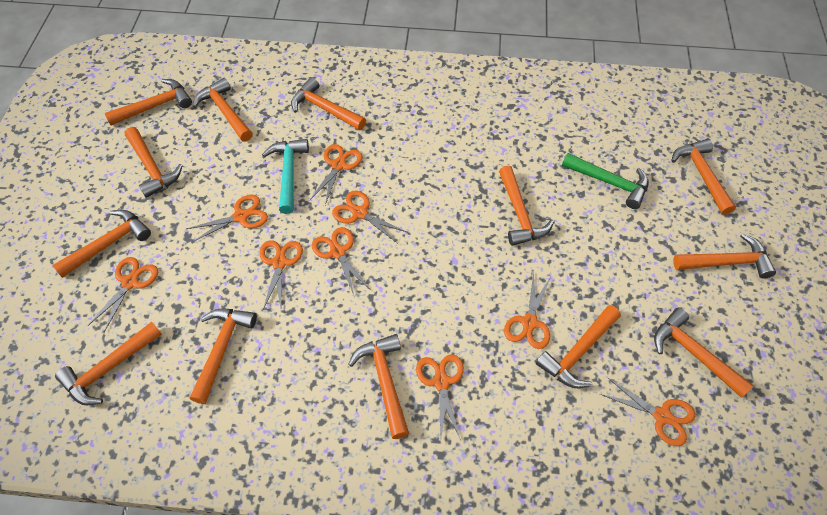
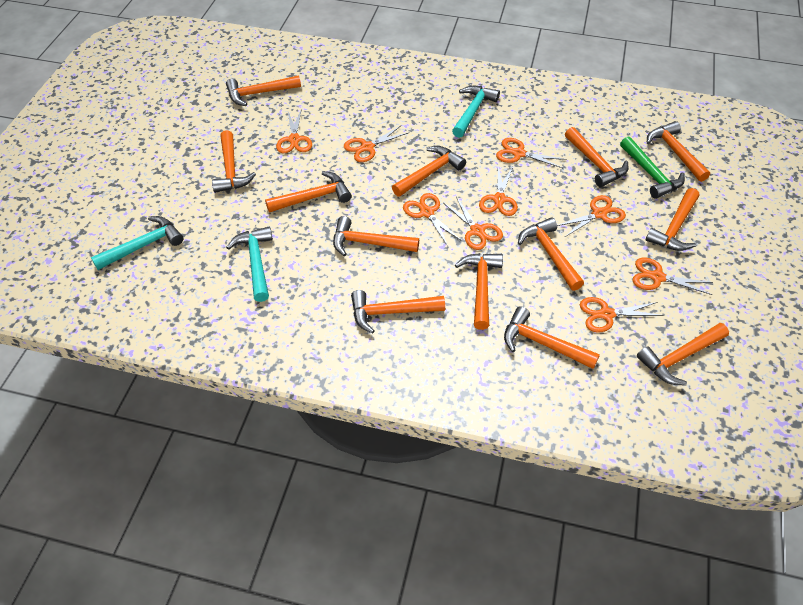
turquoise hammer: 1 -> 3

